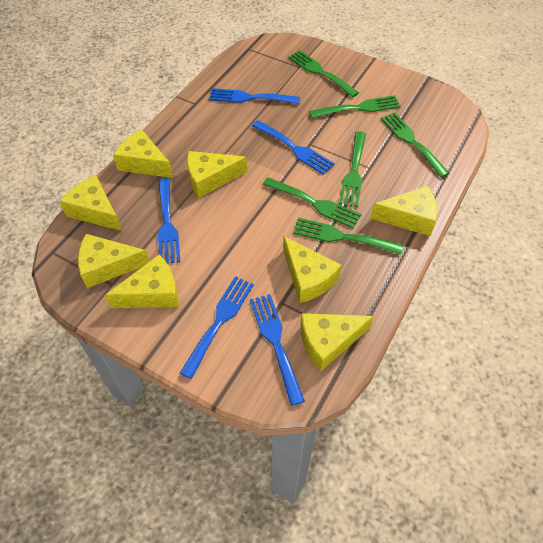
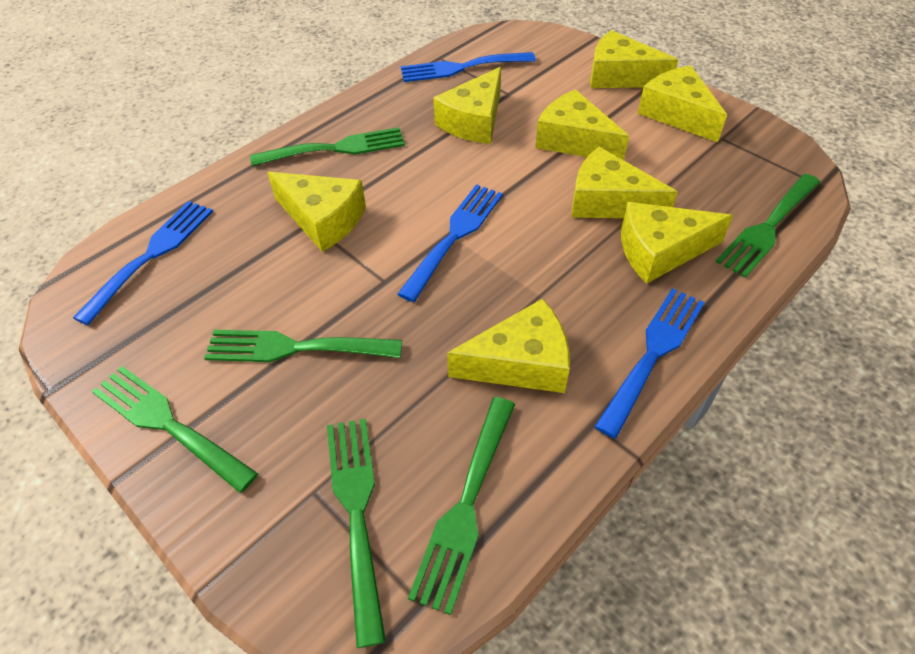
blue fork: 5 -> 4

